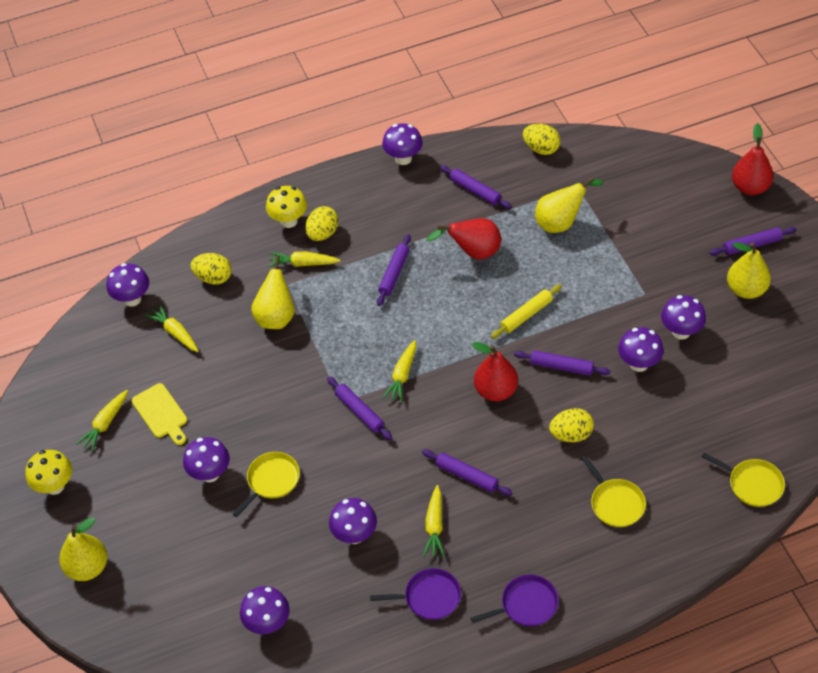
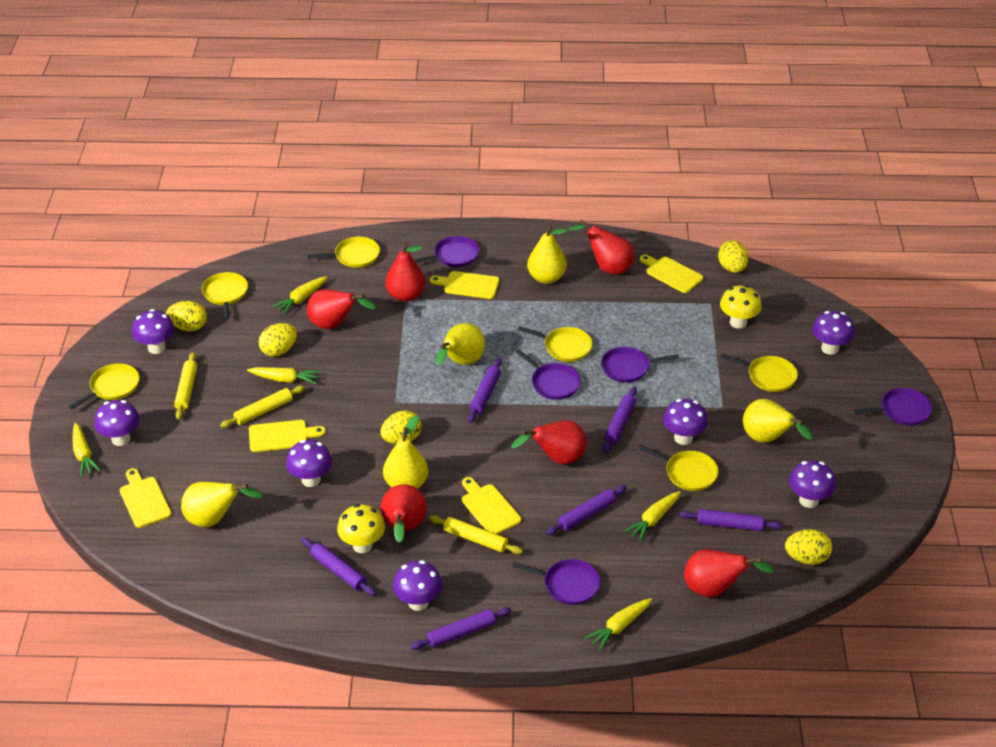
purple pan: 2 -> 5
red pear: 3 -> 6
yellow cutting board: 1 -> 5
yellow egg: 4 -> 5
yellow pan: 3 -> 6
yellow pear: 4 -> 5
yellow rolling pin: 1 -> 3

